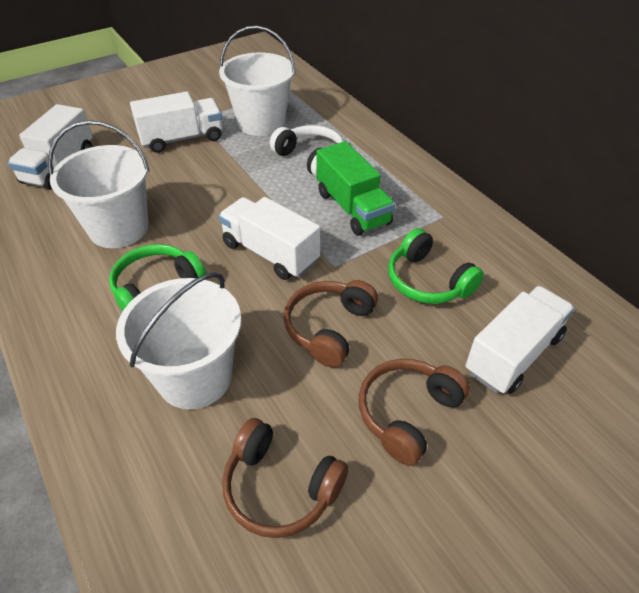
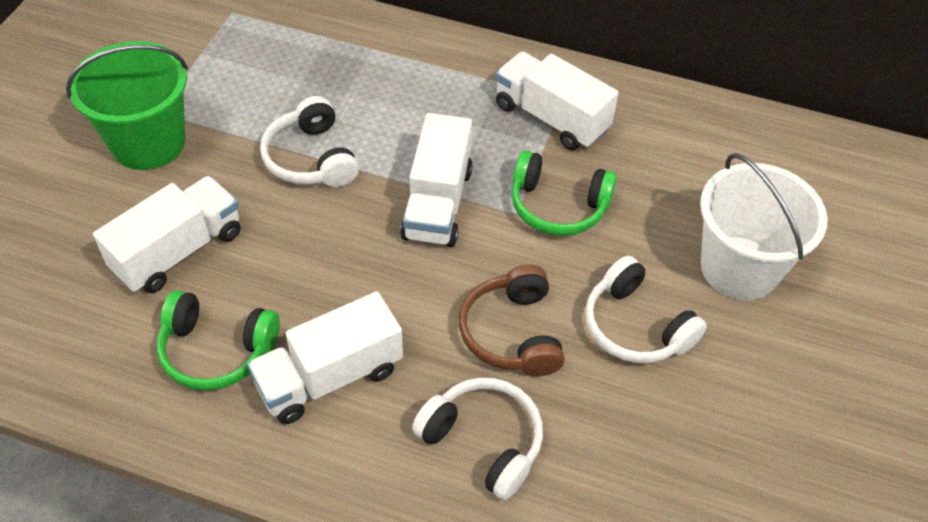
brown headphones: 3 -> 1
green bucket: 0 -> 1
green truck: 1 -> 0
white bucket: 3 -> 1
white headphones: 1 -> 3

